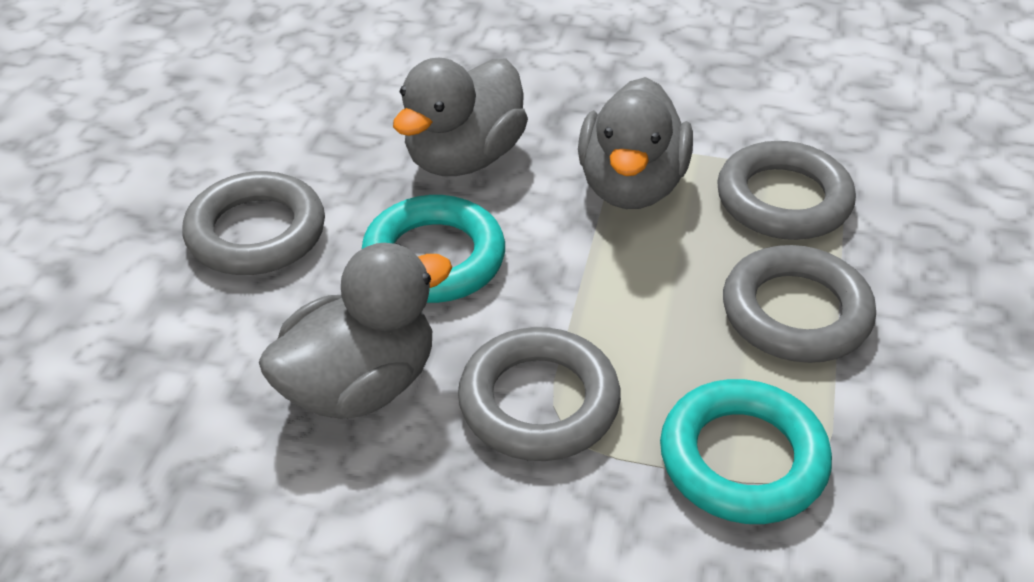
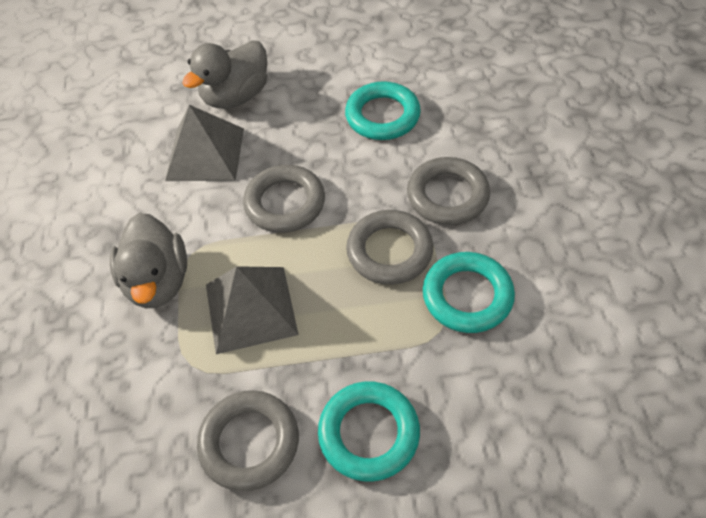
grey duck: 3 -> 2
grey pyramid: 0 -> 2
turquoise ring: 2 -> 3

